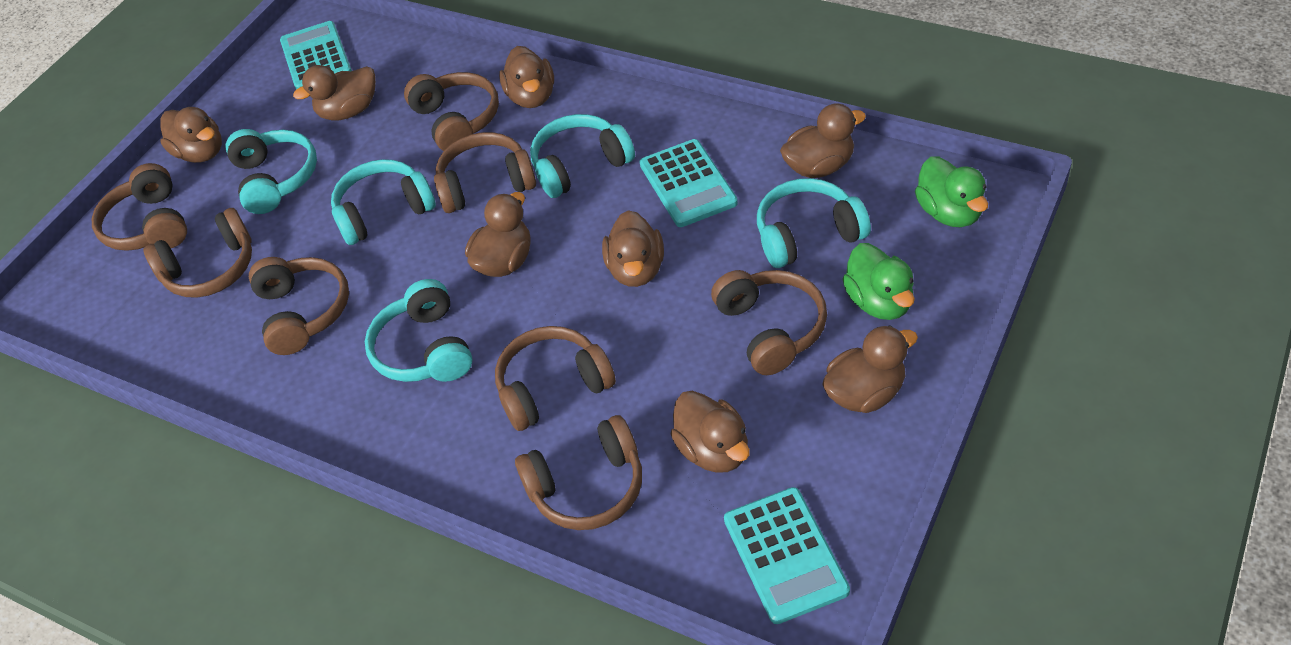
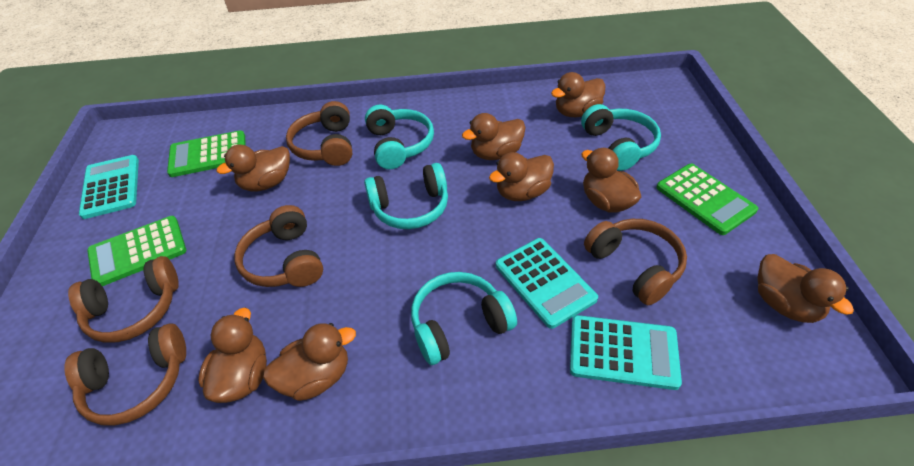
brown headphones: 8 -> 5
green calculator: 0 -> 3
green duck: 2 -> 0
turquoise headphones: 5 -> 4

